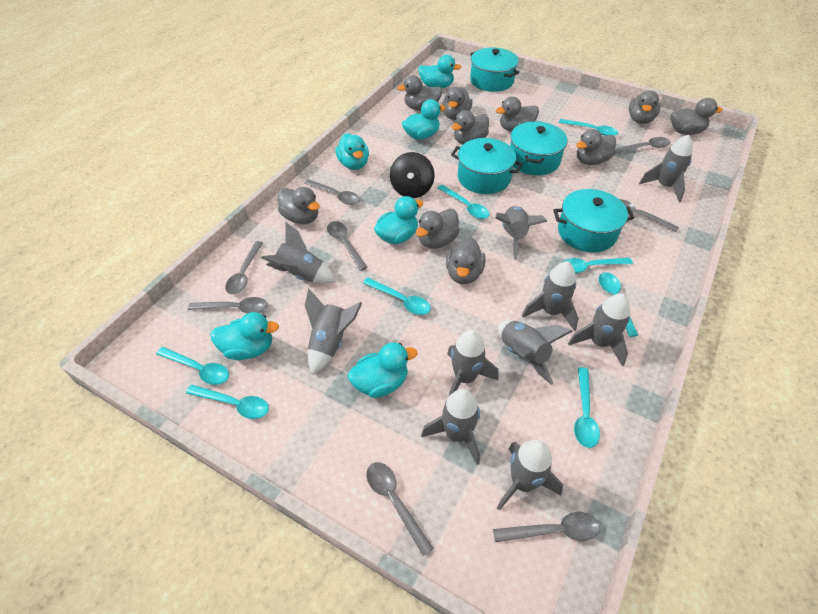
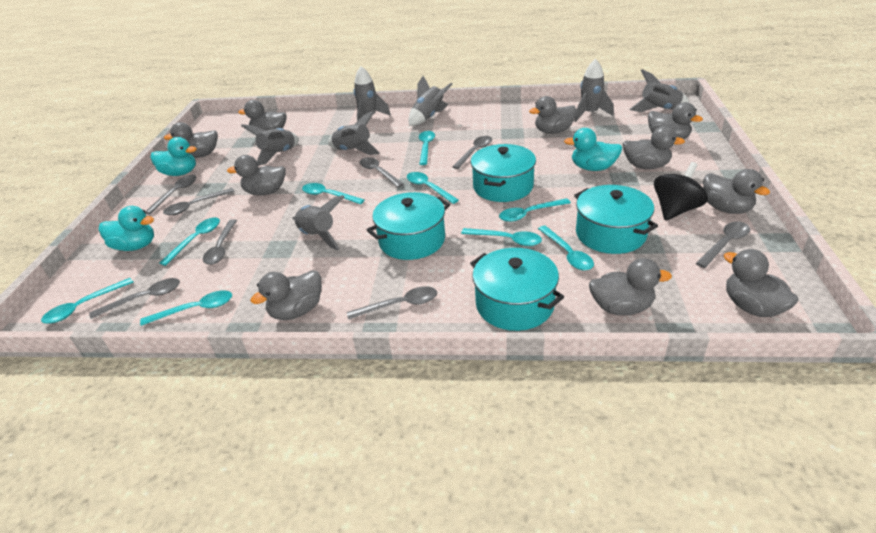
grey rocket: 10 -> 7
turquoise duck: 6 -> 3
turquoise spoon: 8 -> 9

